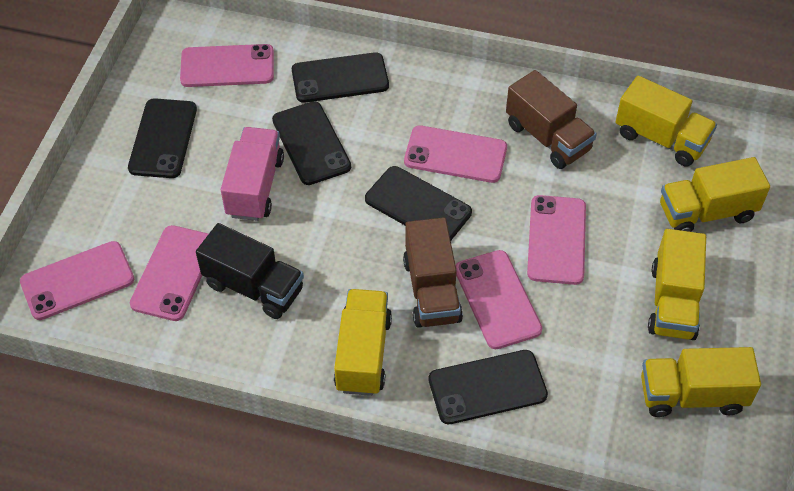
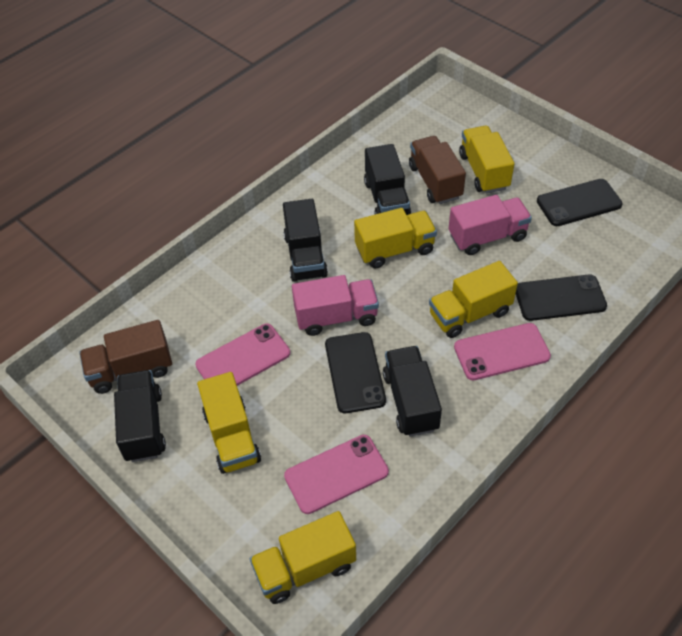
black phone: 5 -> 3
black truck: 1 -> 4
pink phone: 6 -> 3
pink truck: 1 -> 2

